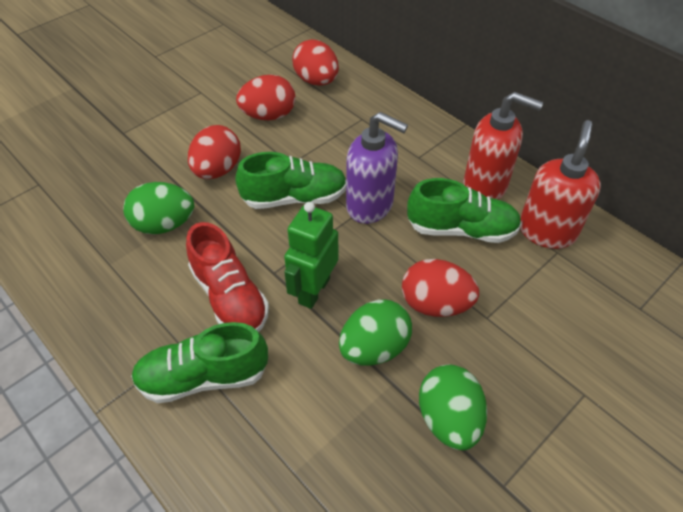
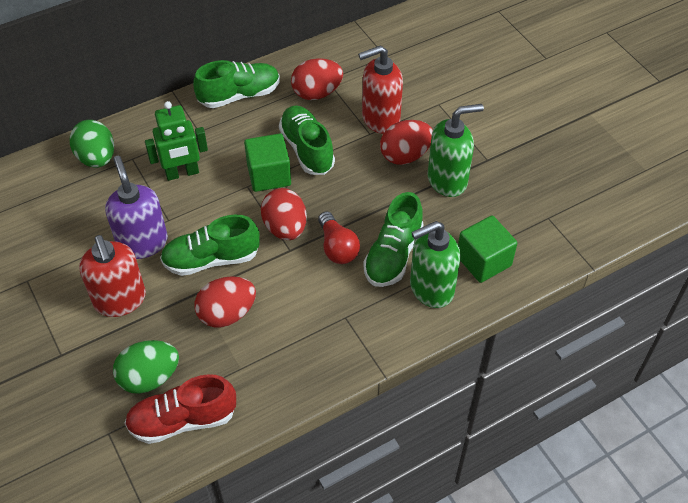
green cube: 0 -> 2
green egg: 3 -> 2
green shoe: 3 -> 4
green soap dispenser: 0 -> 2
red light bulb: 0 -> 1

